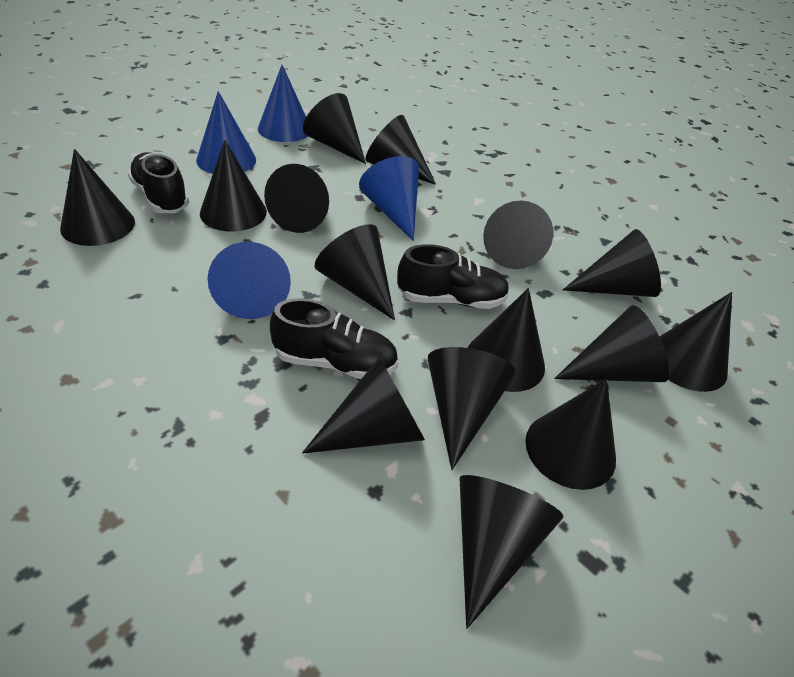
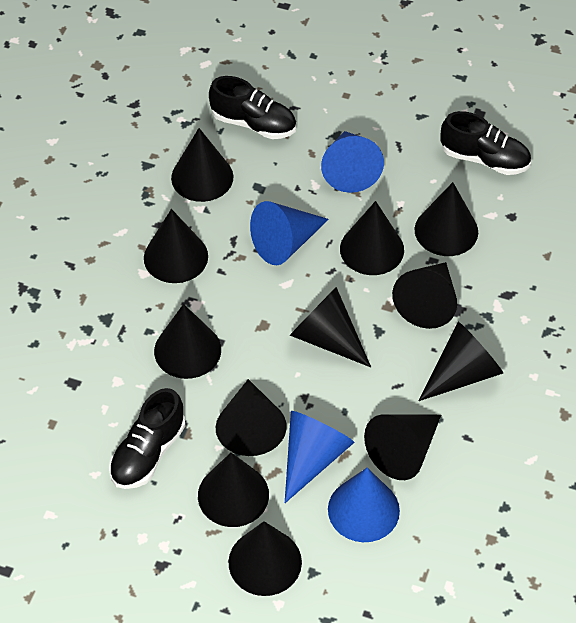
black cone: 15 -> 12

